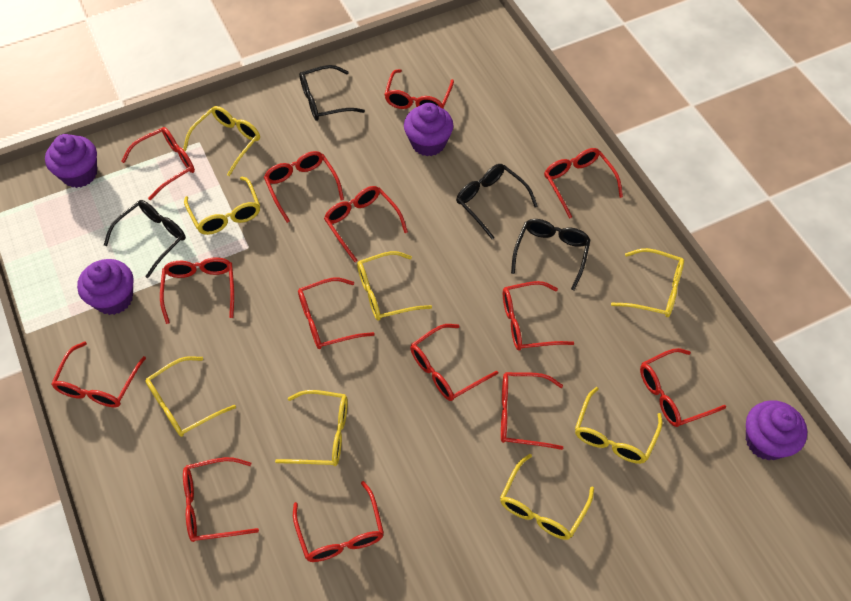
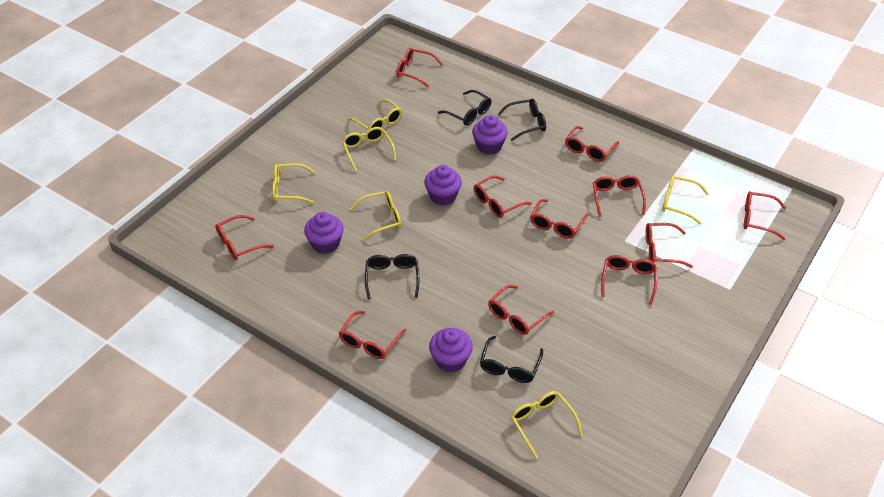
red glasses: 14 -> 11
yellow glasses: 8 -> 6

